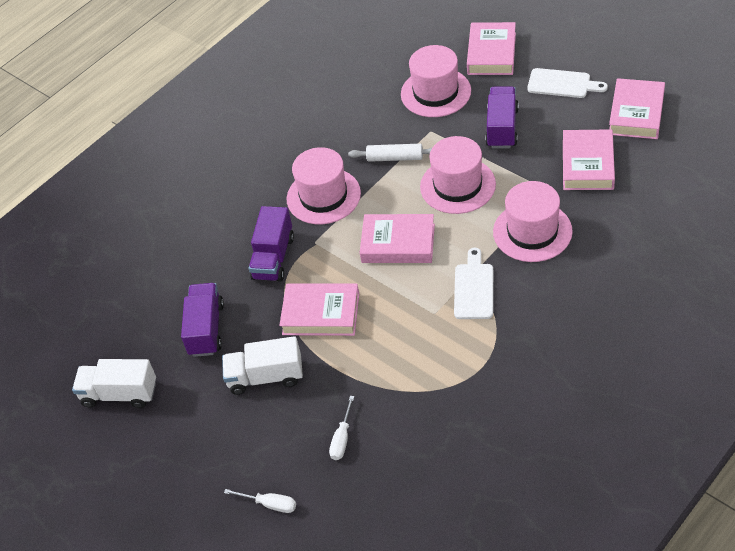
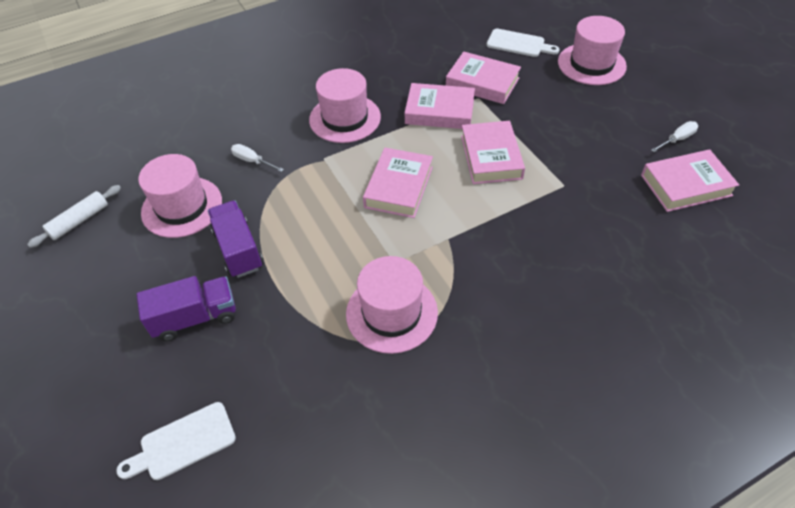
purple truck: 3 -> 2
white truck: 2 -> 0

